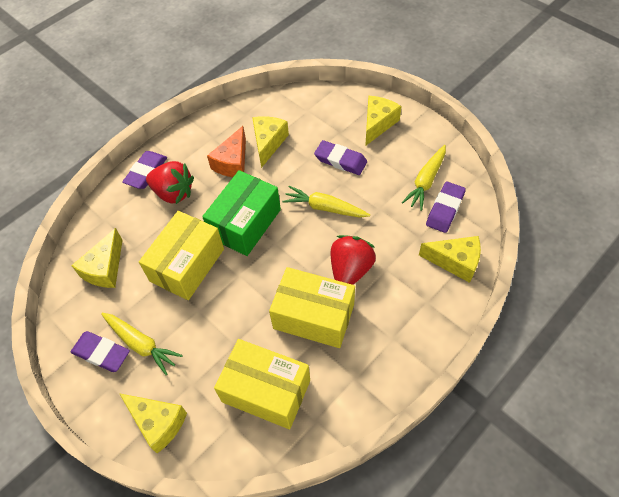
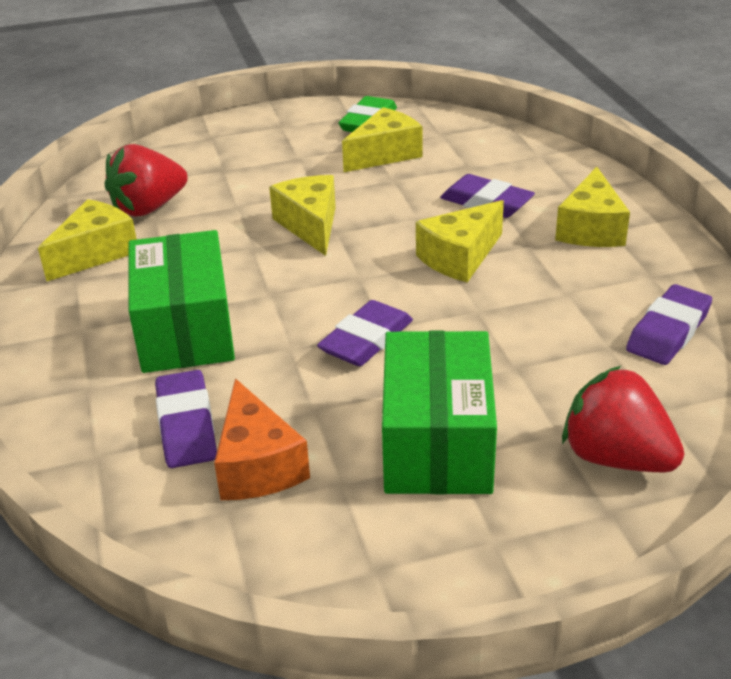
green box: 1 -> 2
green eraser: 0 -> 1
yellow box: 3 -> 0
yellow carrot: 3 -> 0

